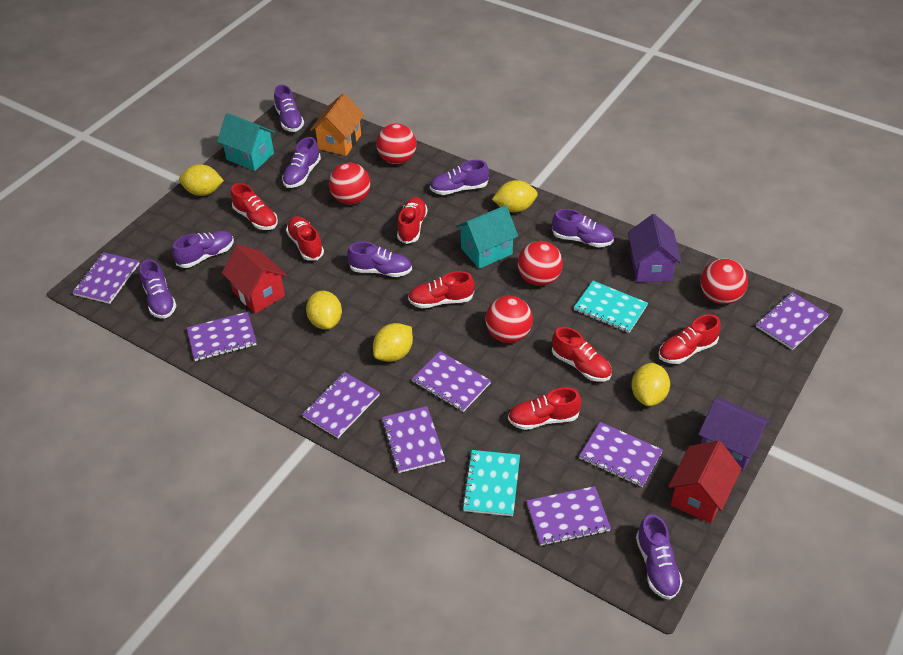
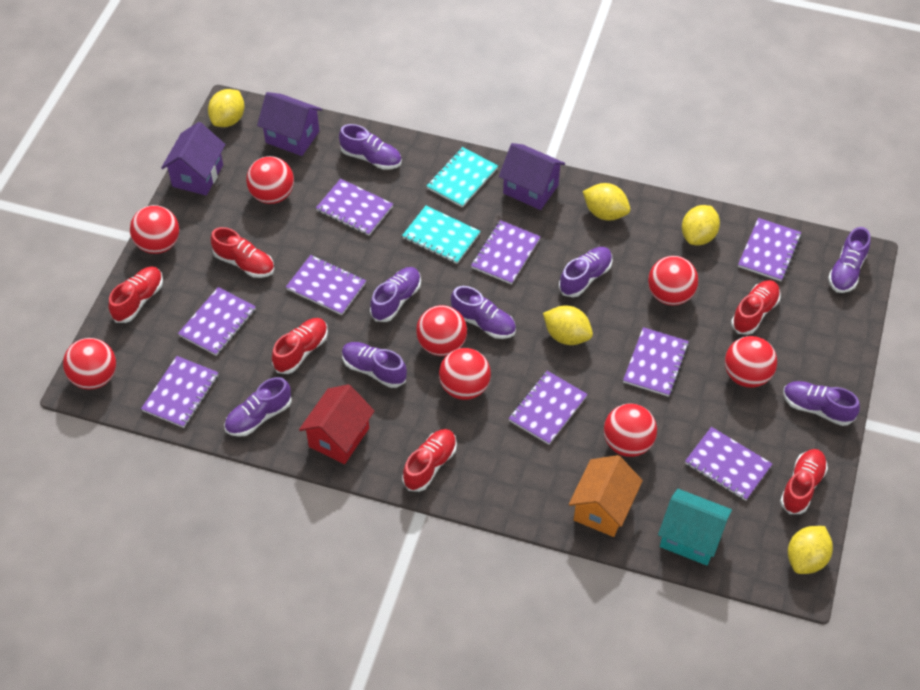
purple house: 2 -> 3
purple notebook: 8 -> 9
red ball: 5 -> 8
red house: 2 -> 1
red shoe: 7 -> 6
turquoise house: 2 -> 1

